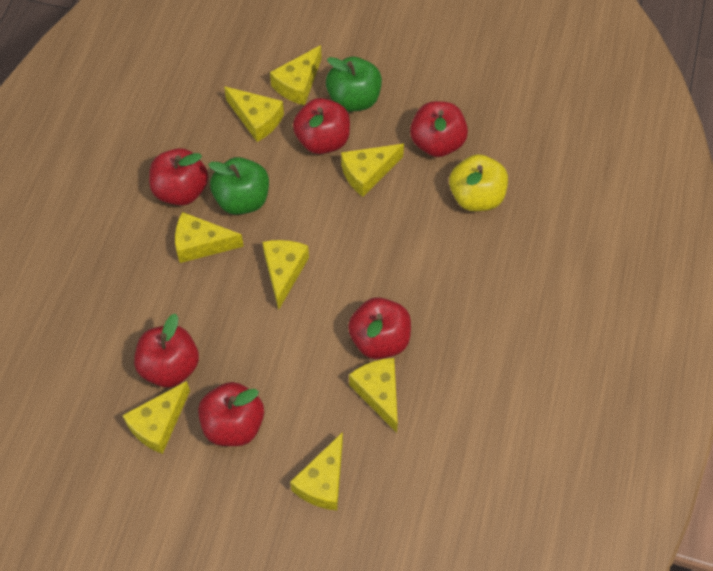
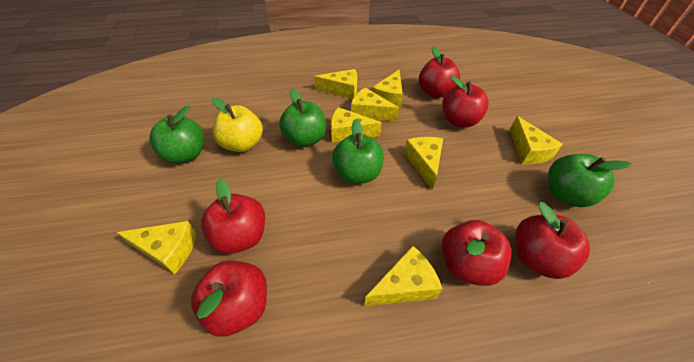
green apple: 2 -> 4

